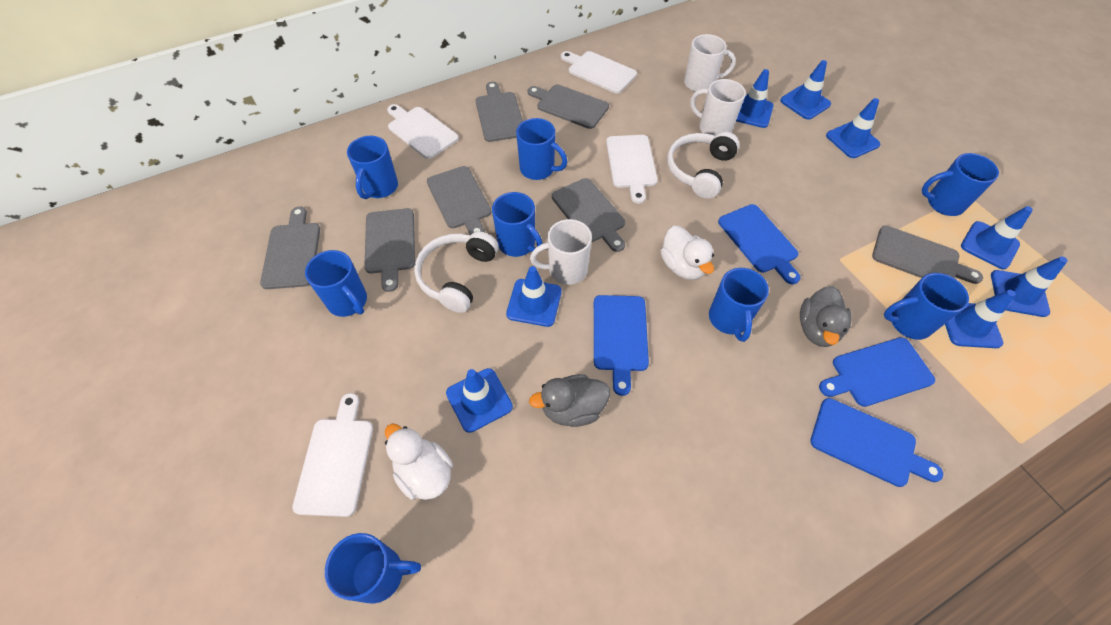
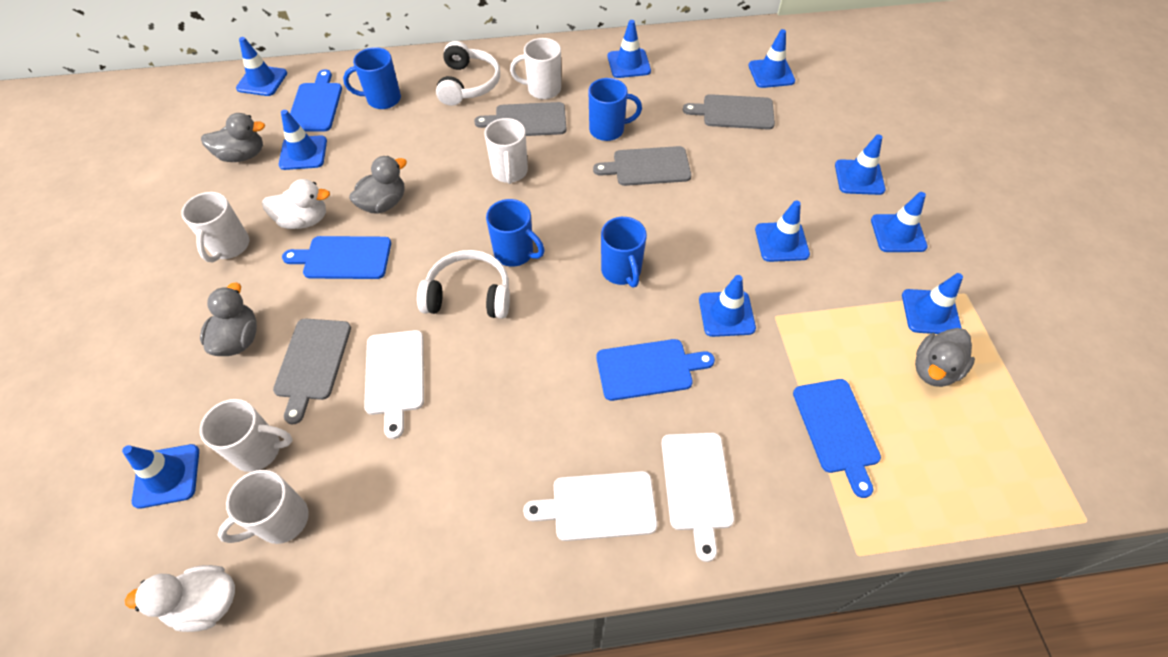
blue mug: 8 -> 4
blue traffic cone: 8 -> 10
grey cutting board: 7 -> 4
grey duck: 2 -> 4
white cutting board: 4 -> 3
white mug: 3 -> 5

